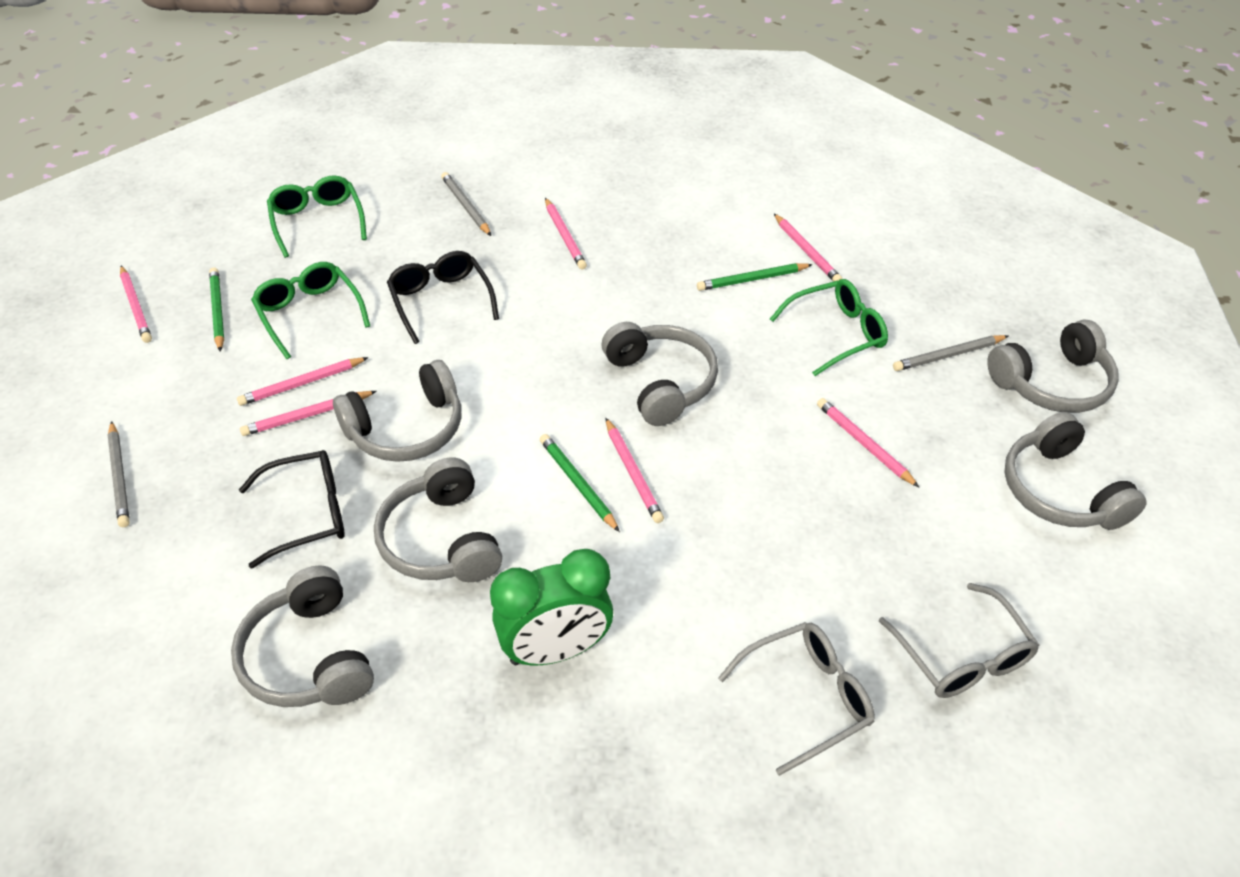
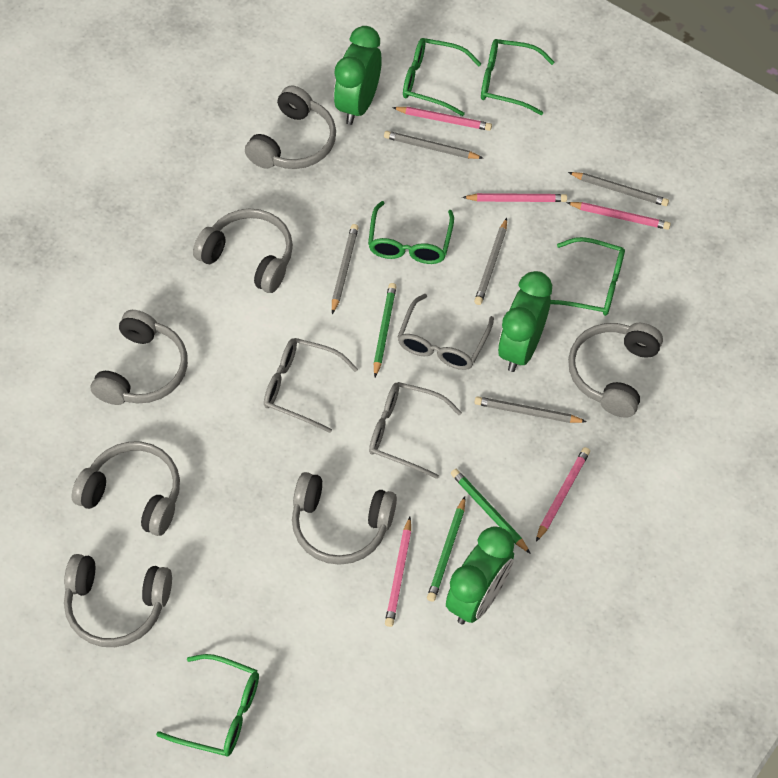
black glasses: 2 -> 0
green clock: 1 -> 3
green glasses: 3 -> 5
grey glasses: 2 -> 3
grey headphones: 6 -> 7
grey pencil: 3 -> 5
pink pencil: 7 -> 5

